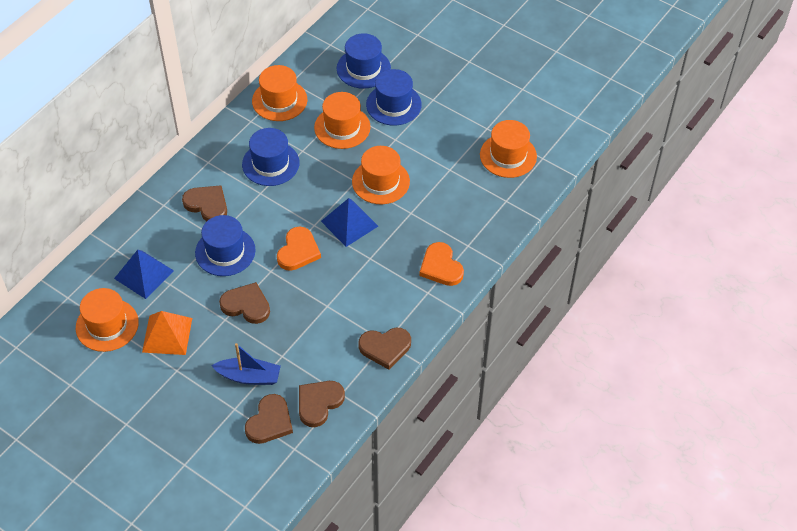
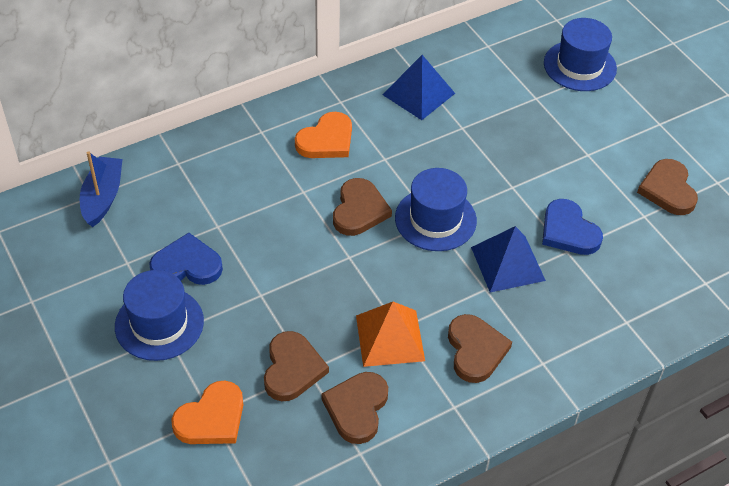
blue hat: 4 -> 3
blue heart: 0 -> 2
orange hat: 5 -> 0

